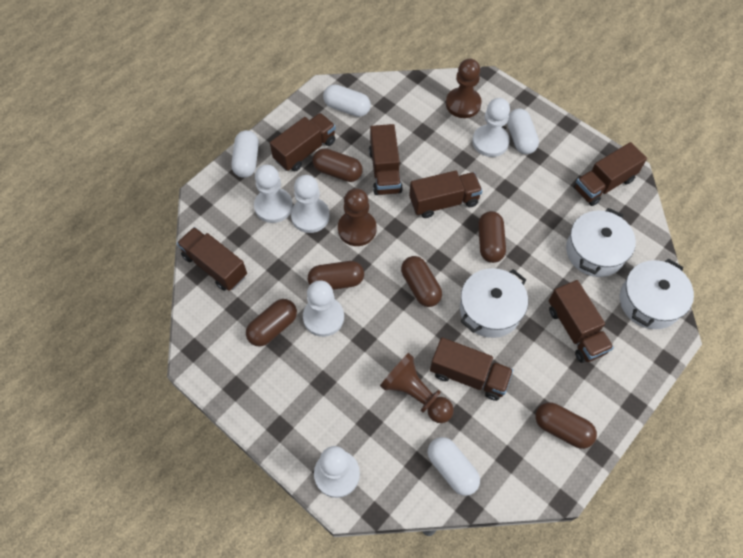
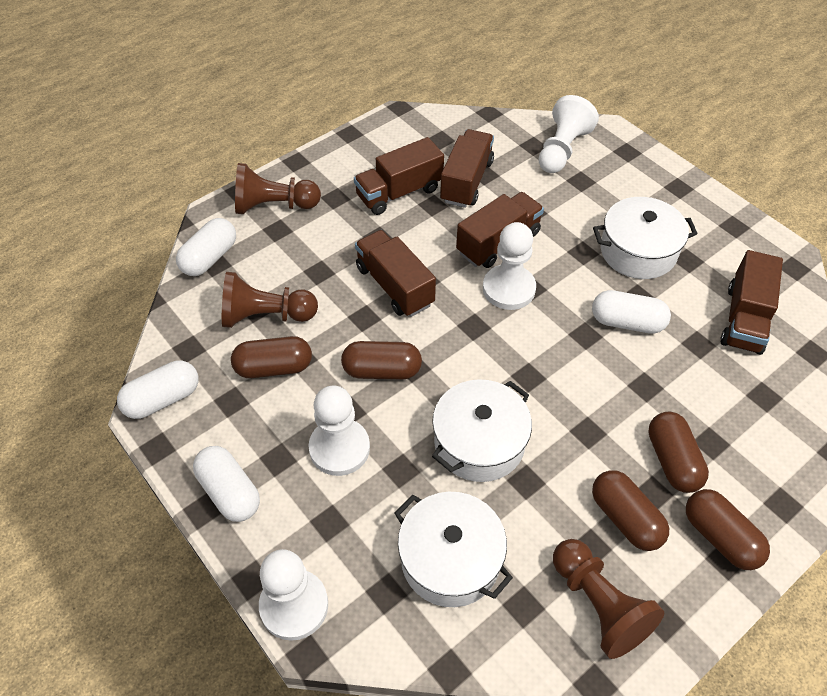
brown capsule: 6 -> 5
brown truck: 7 -> 5
white pawn: 5 -> 4

